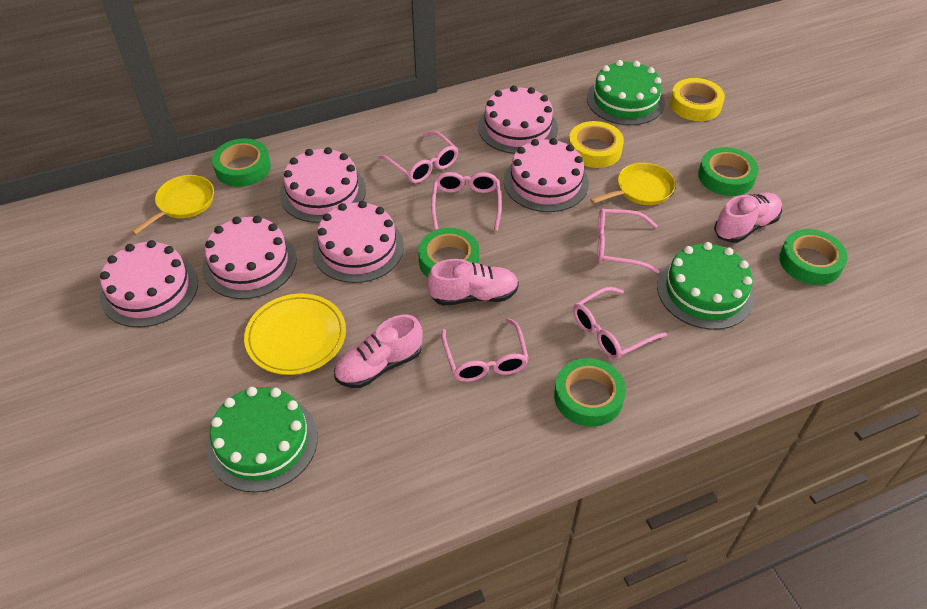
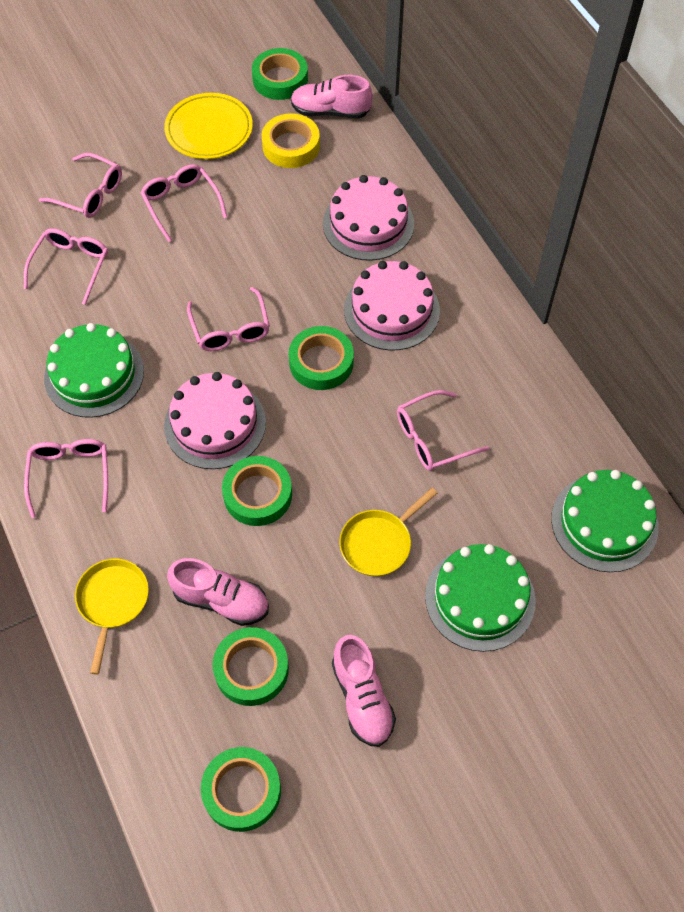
pink cake: 6 -> 3
pink glasses: 5 -> 6
yellow tape: 2 -> 1

